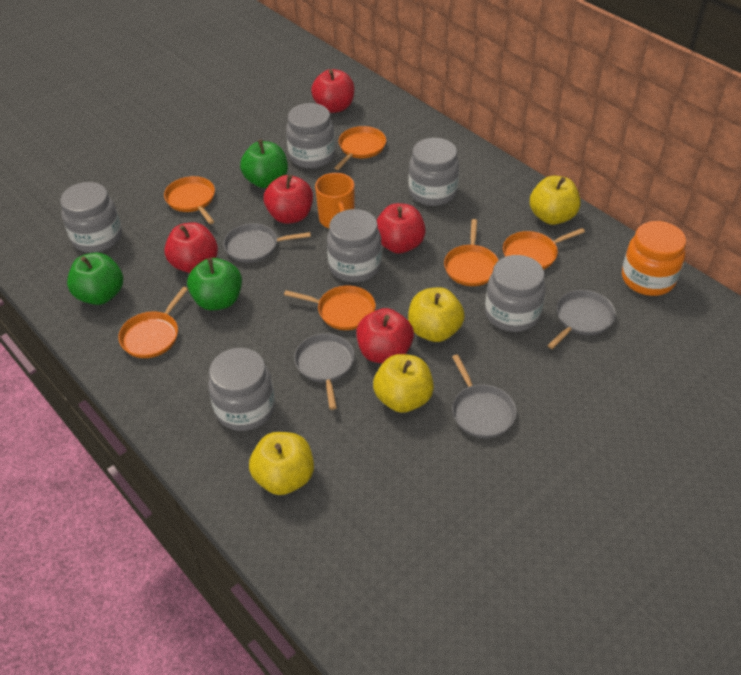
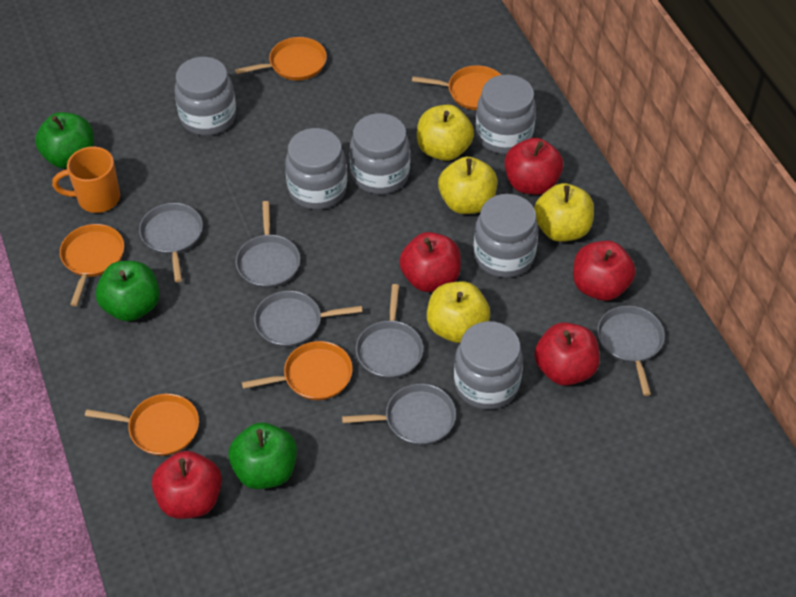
grey pan: 4 -> 6
orange jar: 1 -> 0
orange pan: 6 -> 5

